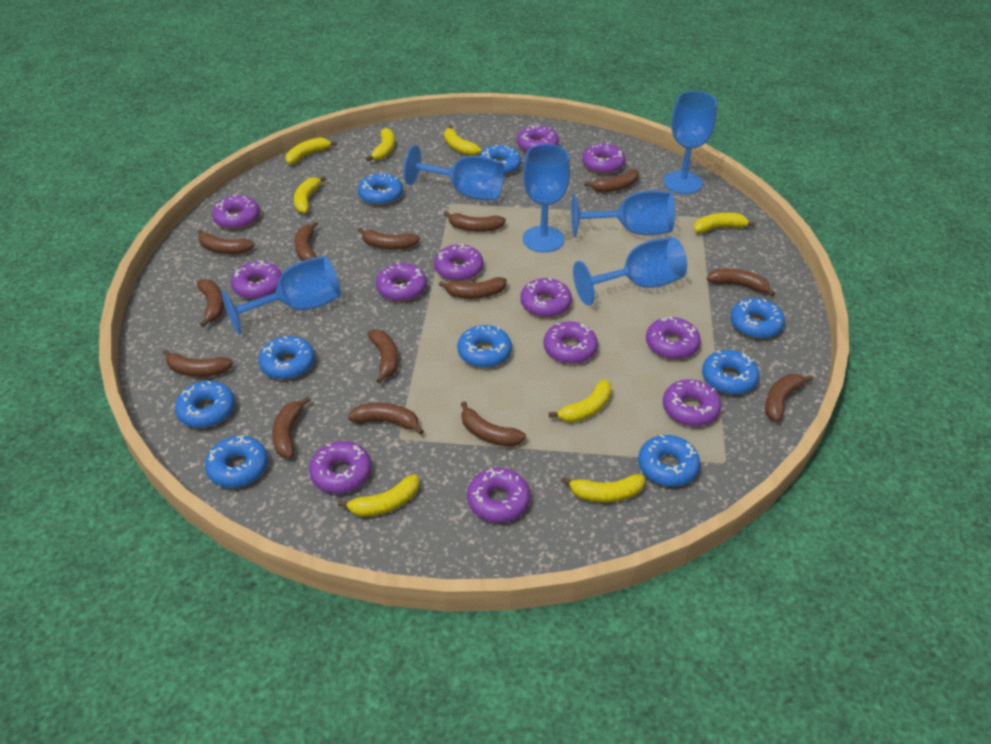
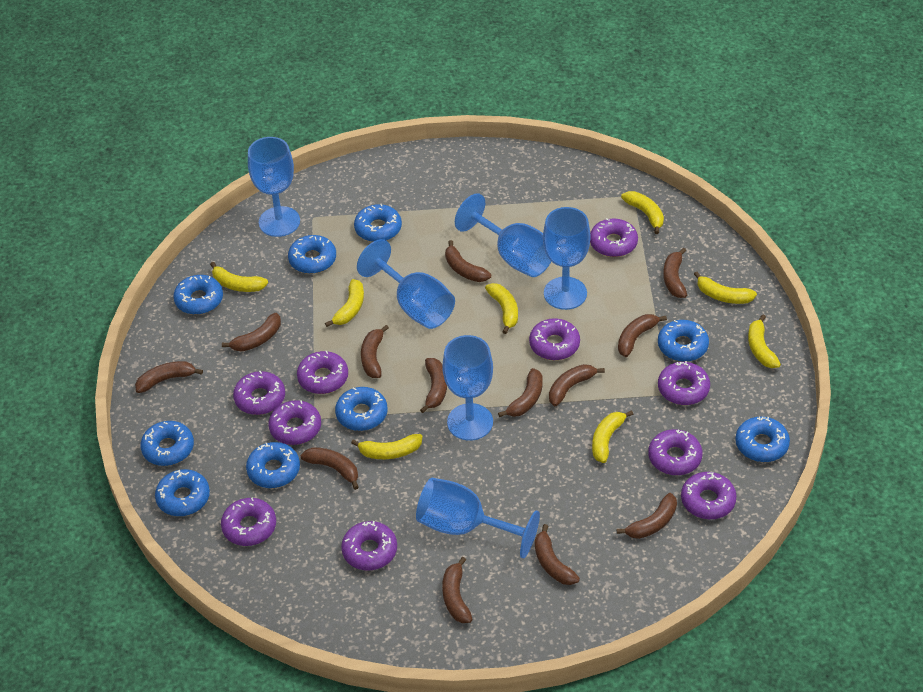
brown banana: 14 -> 13
purple donut: 12 -> 10

